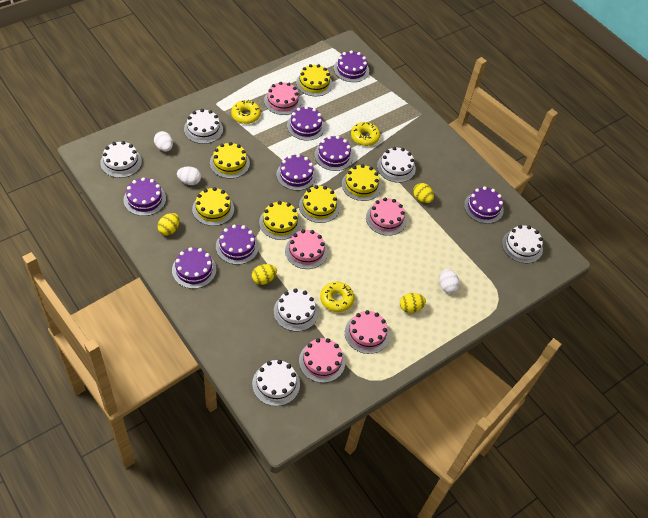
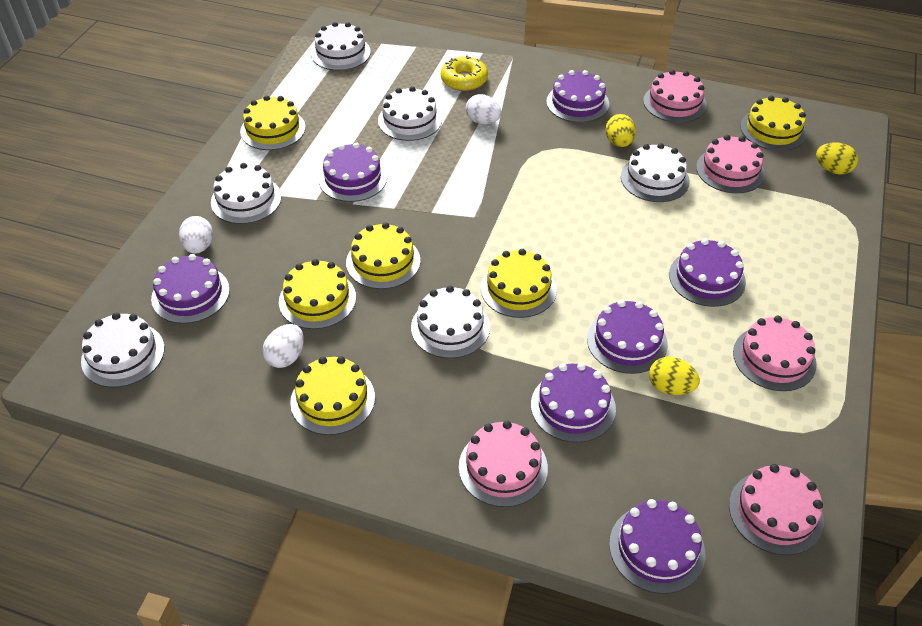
purple cake: 8 -> 7
yellow donut: 3 -> 1
yellow egg: 4 -> 3

